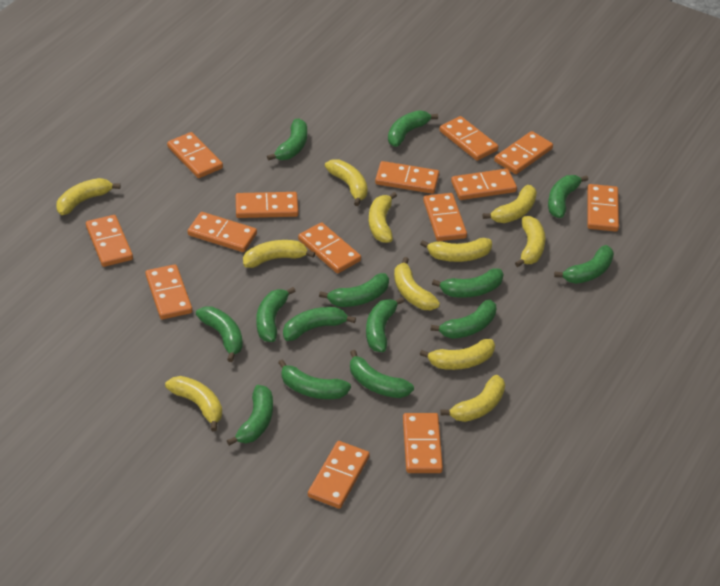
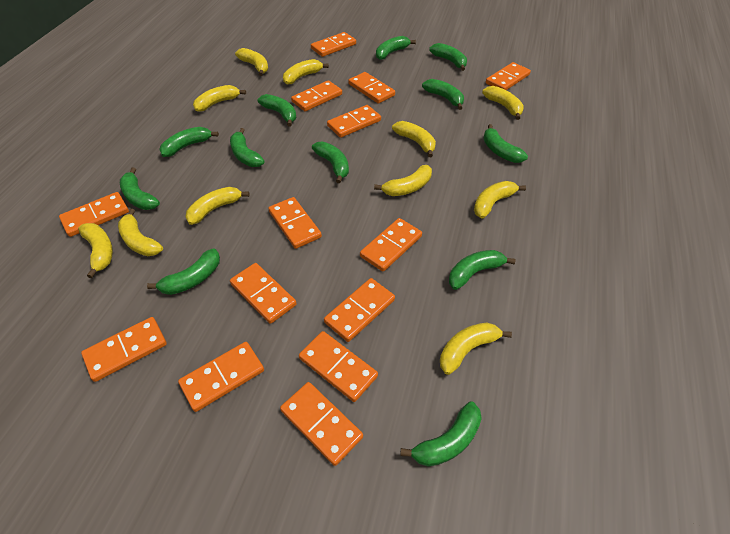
green banana: 14 -> 12

